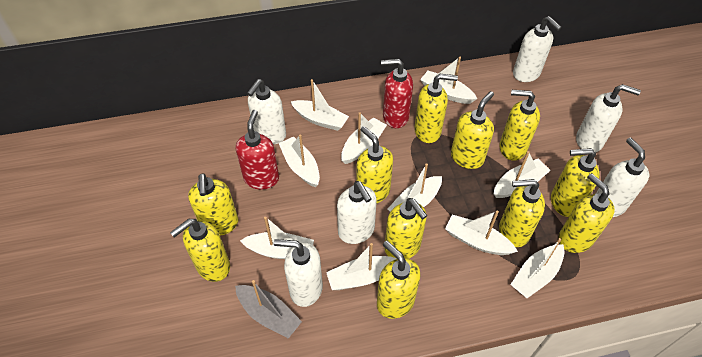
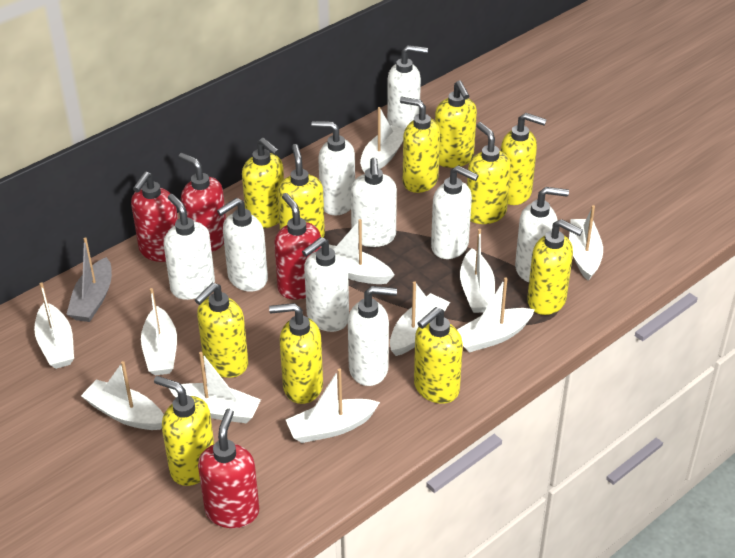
red soap dispenser: 2 -> 4
white boat: 10 -> 11
white soap dispenser: 6 -> 9

